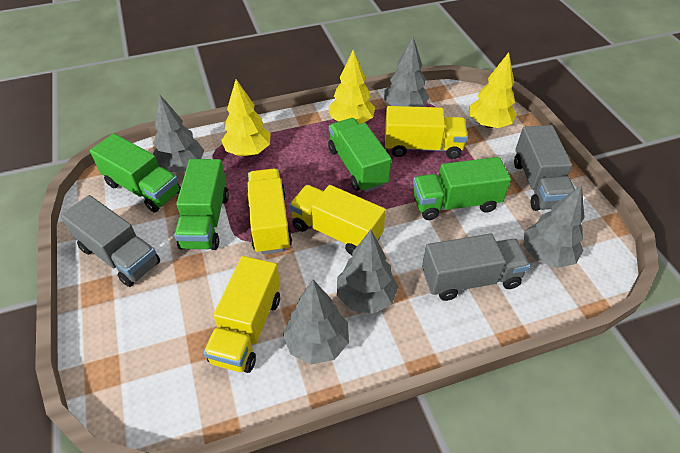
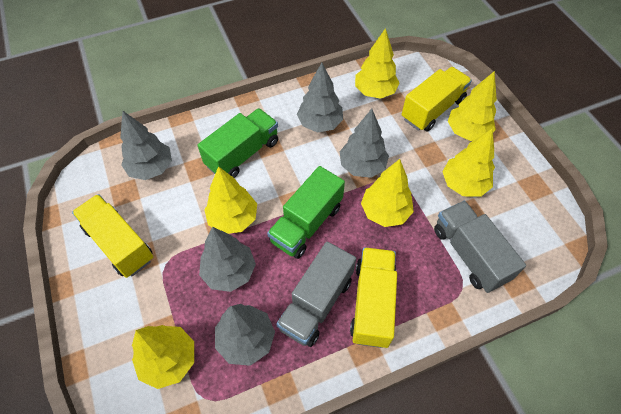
green truck: 4 -> 2
grey truck: 3 -> 2
yellow tree: 3 -> 6
yellow truck: 4 -> 3

